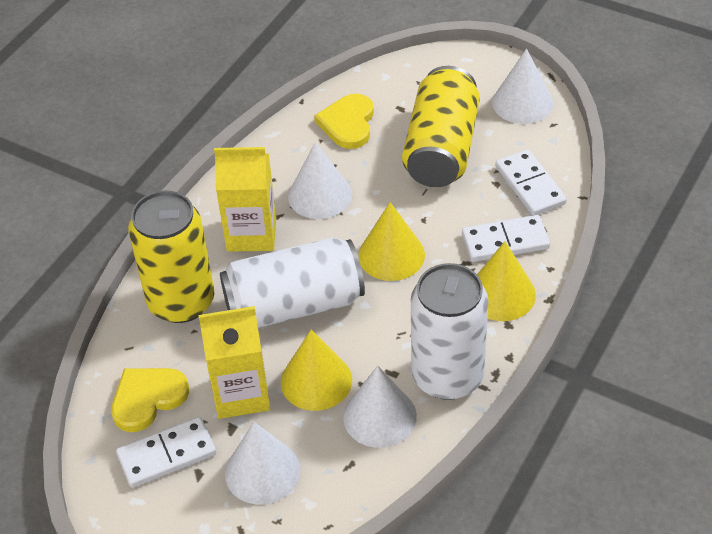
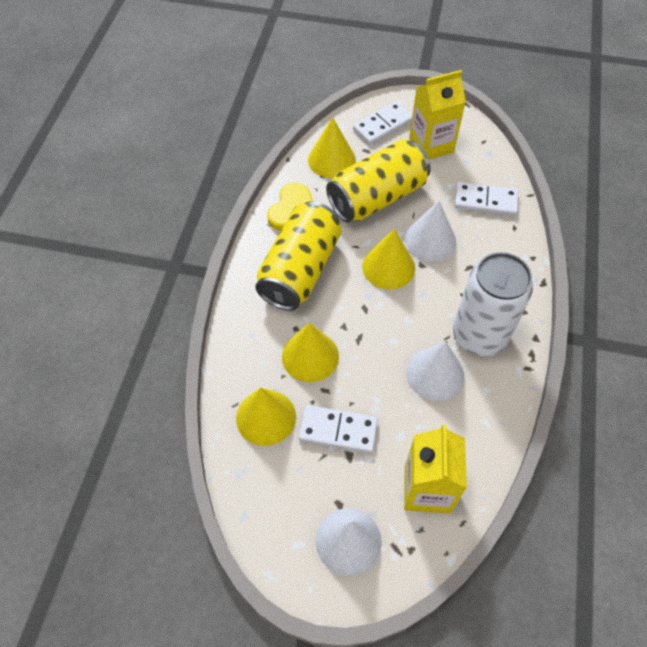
white can: 2 -> 1
white cone: 4 -> 3
yellow cone: 3 -> 4
yellow heart: 2 -> 1

